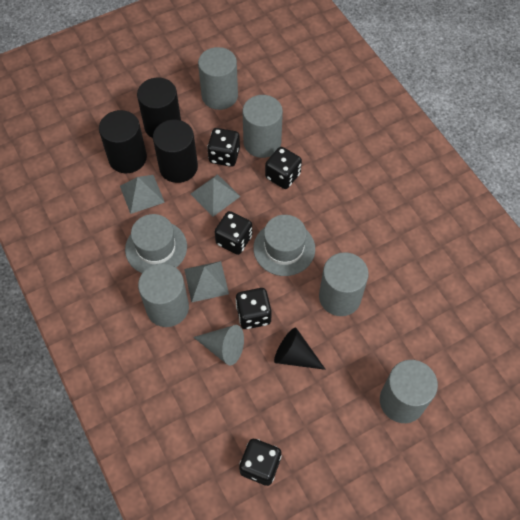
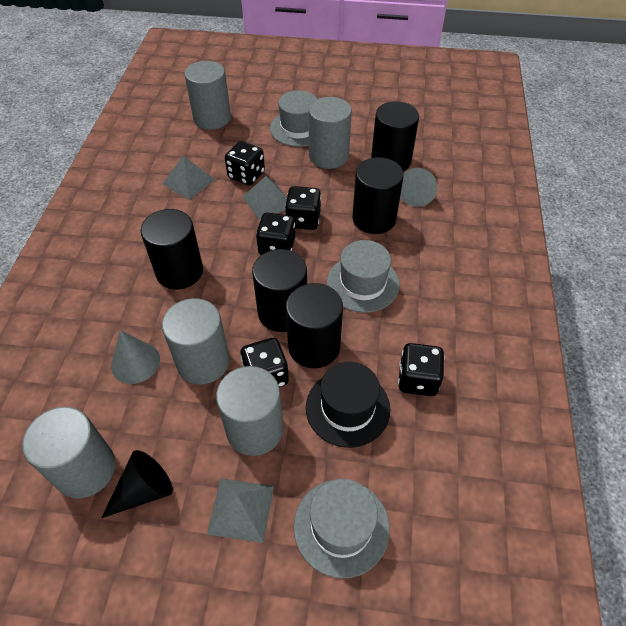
black cylinder: 3 -> 5
black hat: 0 -> 1
grey cone: 1 -> 2
grey hat: 2 -> 3

